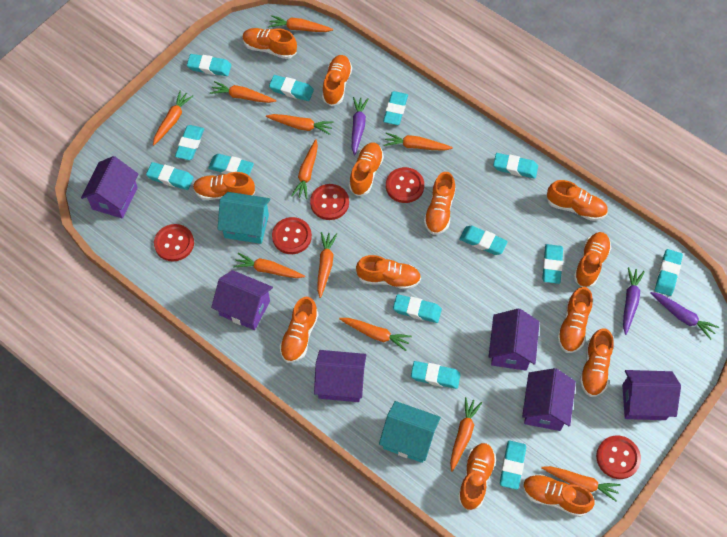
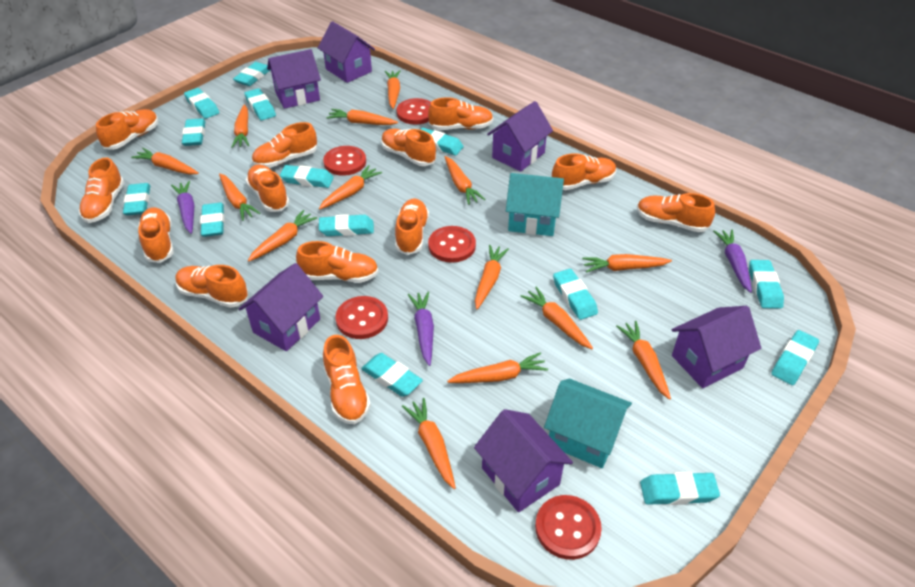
orange carrot: 11 -> 14
turquoise eraser: 13 -> 14

